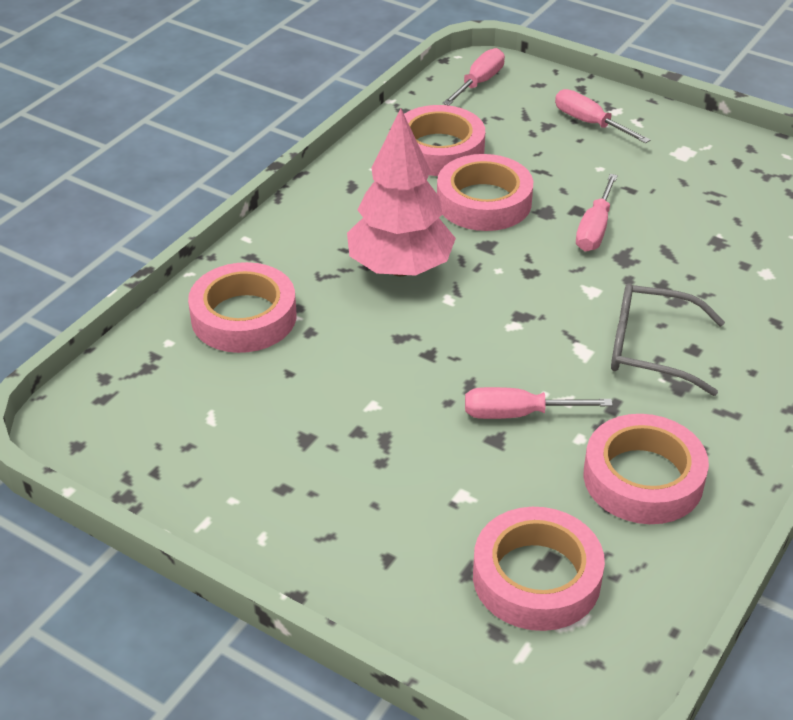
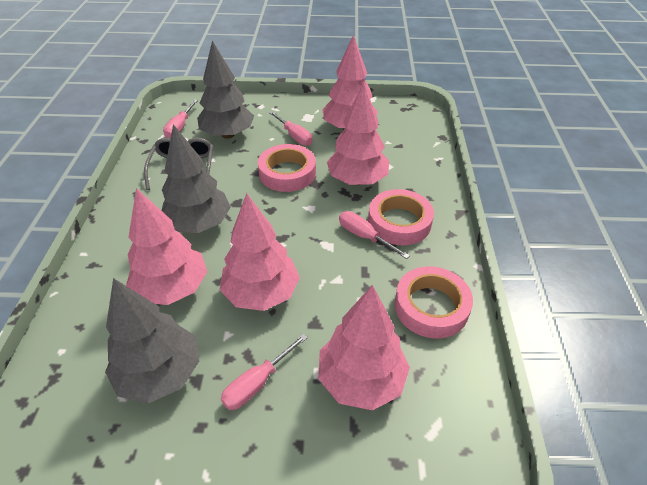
grey tree: 0 -> 3
pink tape: 5 -> 3
pink tree: 1 -> 5

